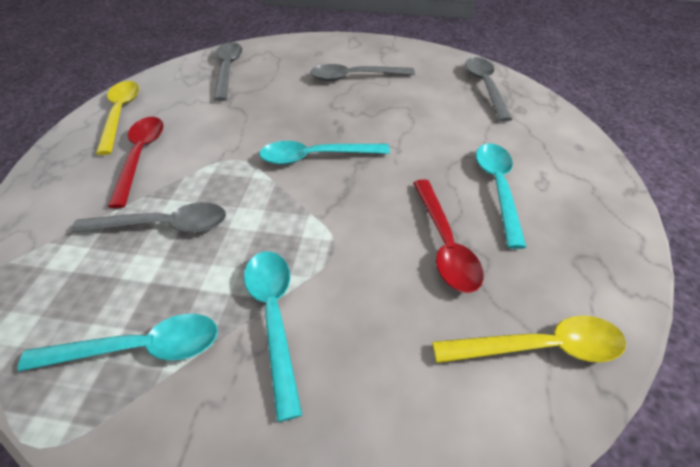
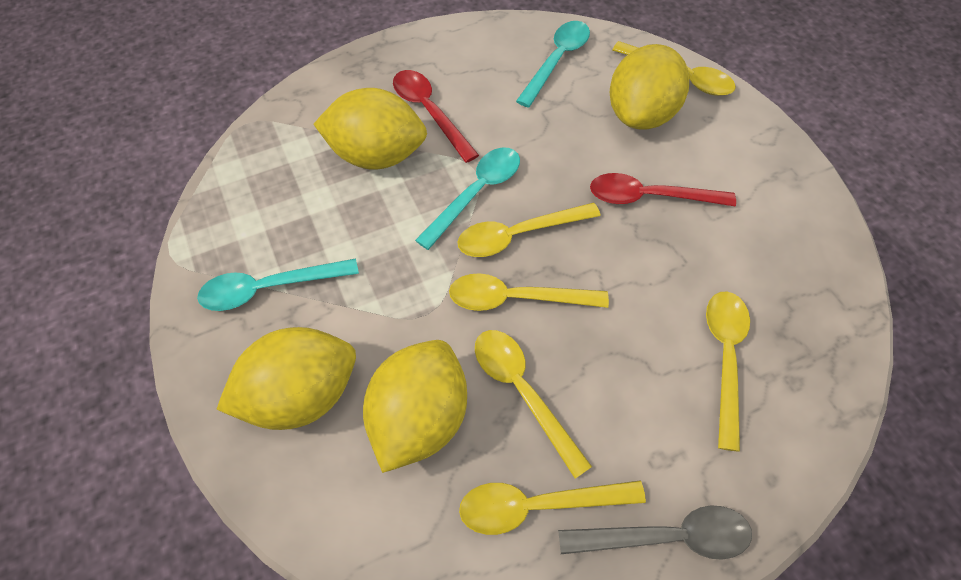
grey spoon: 4 -> 1
turquoise spoon: 4 -> 3
yellow lemon: 0 -> 4
yellow spoon: 2 -> 6

